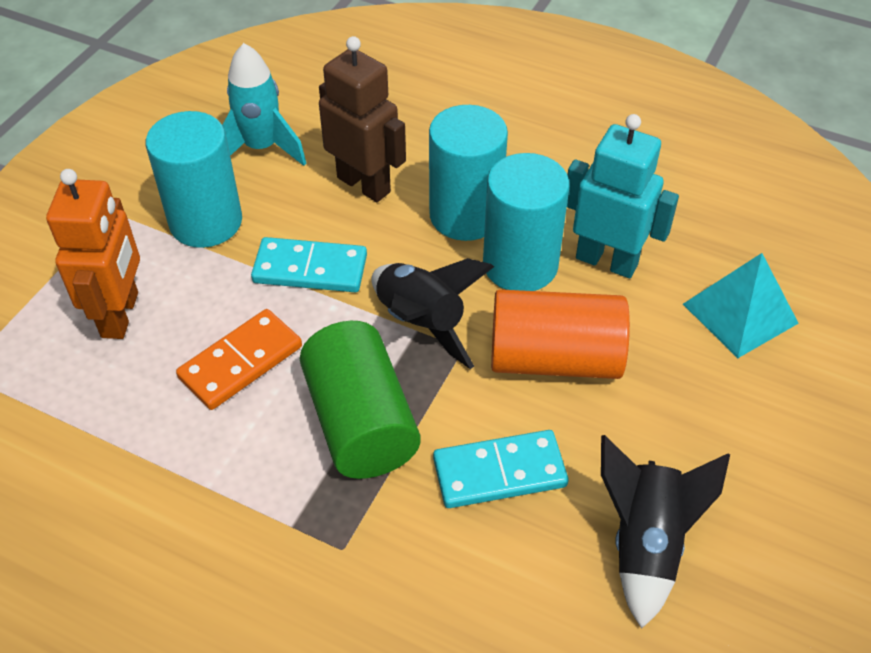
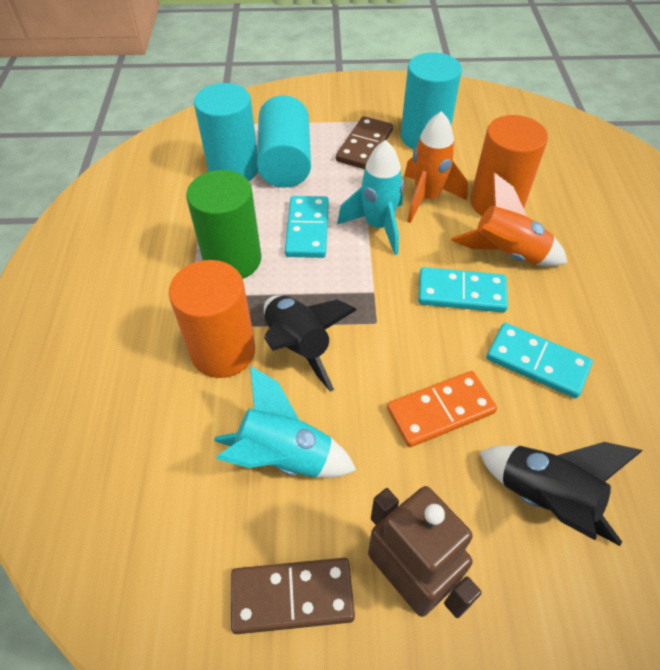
brown domino: 0 -> 2
orange cylinder: 1 -> 2
orange robot: 1 -> 0
orange rocket: 0 -> 2
turquoise domino: 2 -> 3
turquoise pyramid: 1 -> 0
turquoise robot: 1 -> 0
turquoise rocket: 1 -> 2

